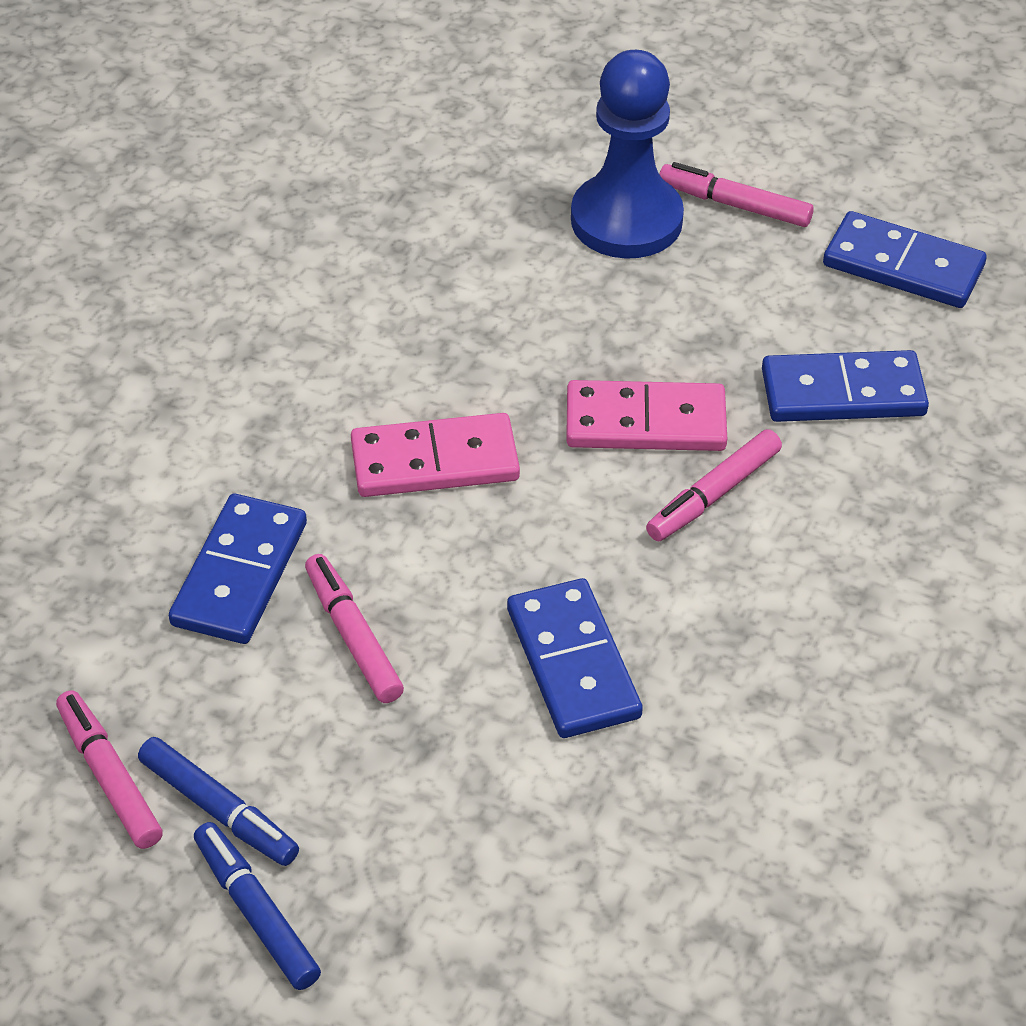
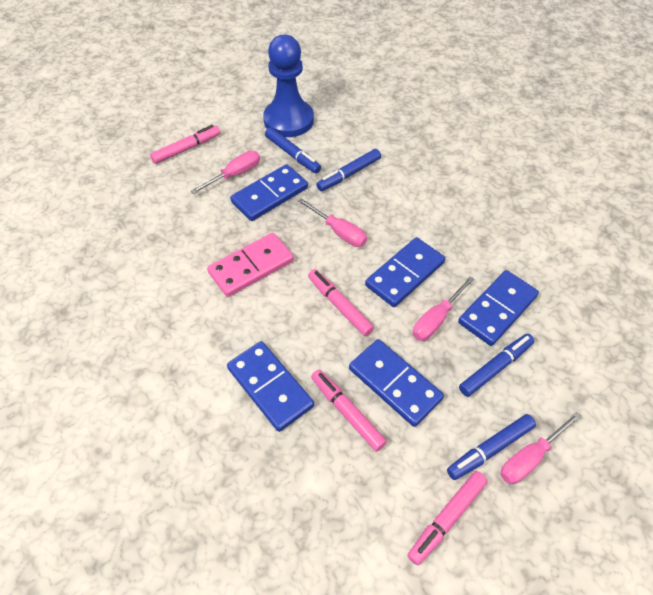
blue domino: 4 -> 5
blue marker: 2 -> 4
pink domino: 2 -> 1
pink screwdriver: 0 -> 4

